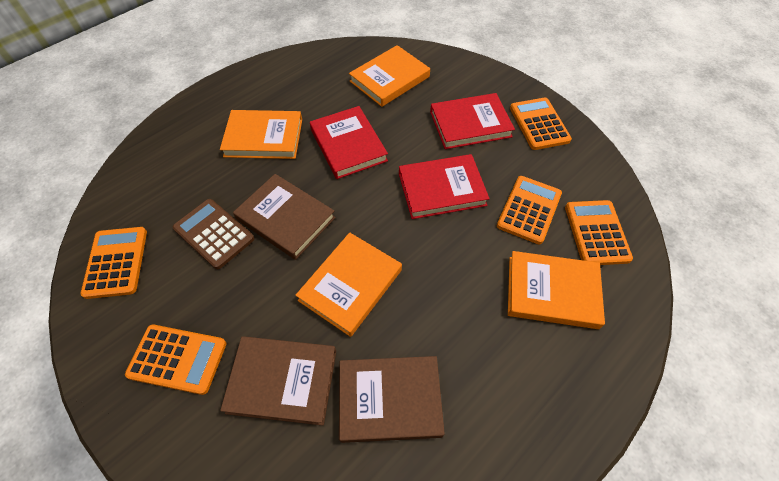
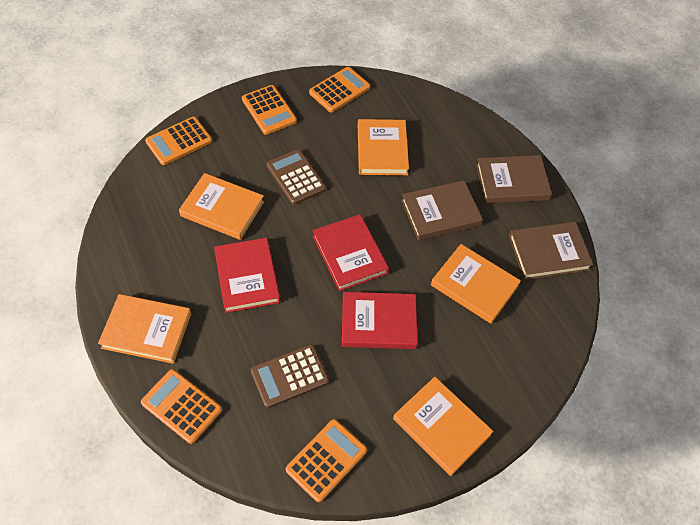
brown calculator: 1 -> 2
orange book: 4 -> 5

